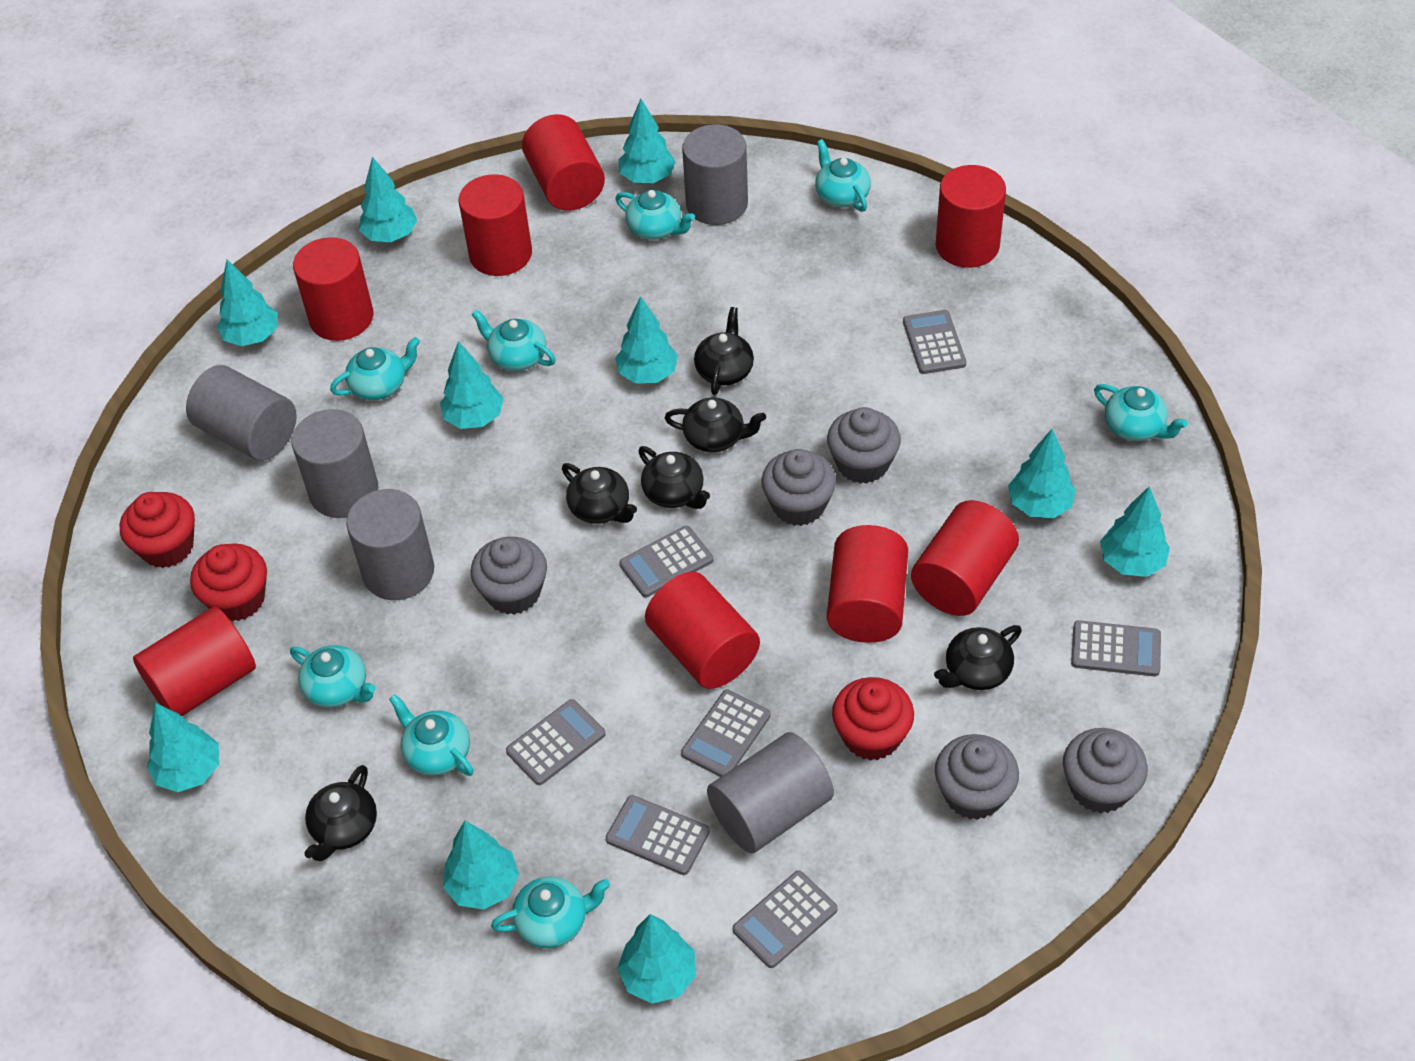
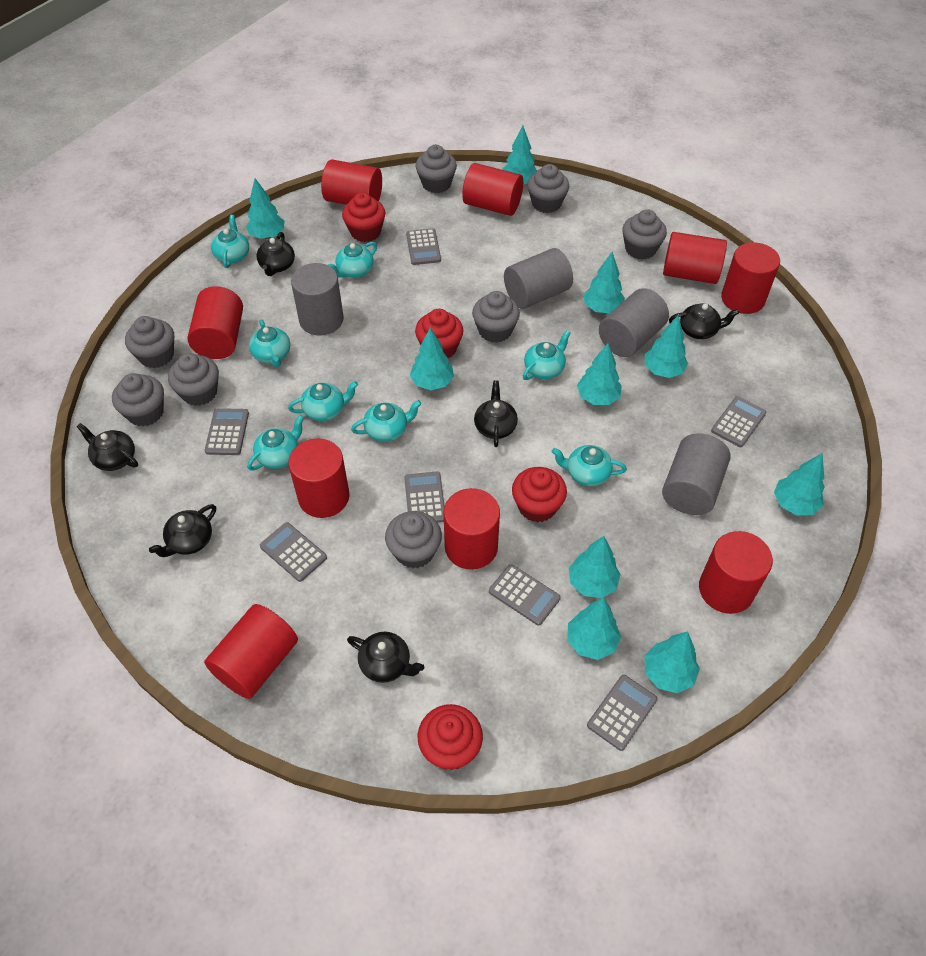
grey cupcake: 5 -> 8
grey cylinder: 5 -> 4
red cupcake: 3 -> 4
red cylinder: 8 -> 9

